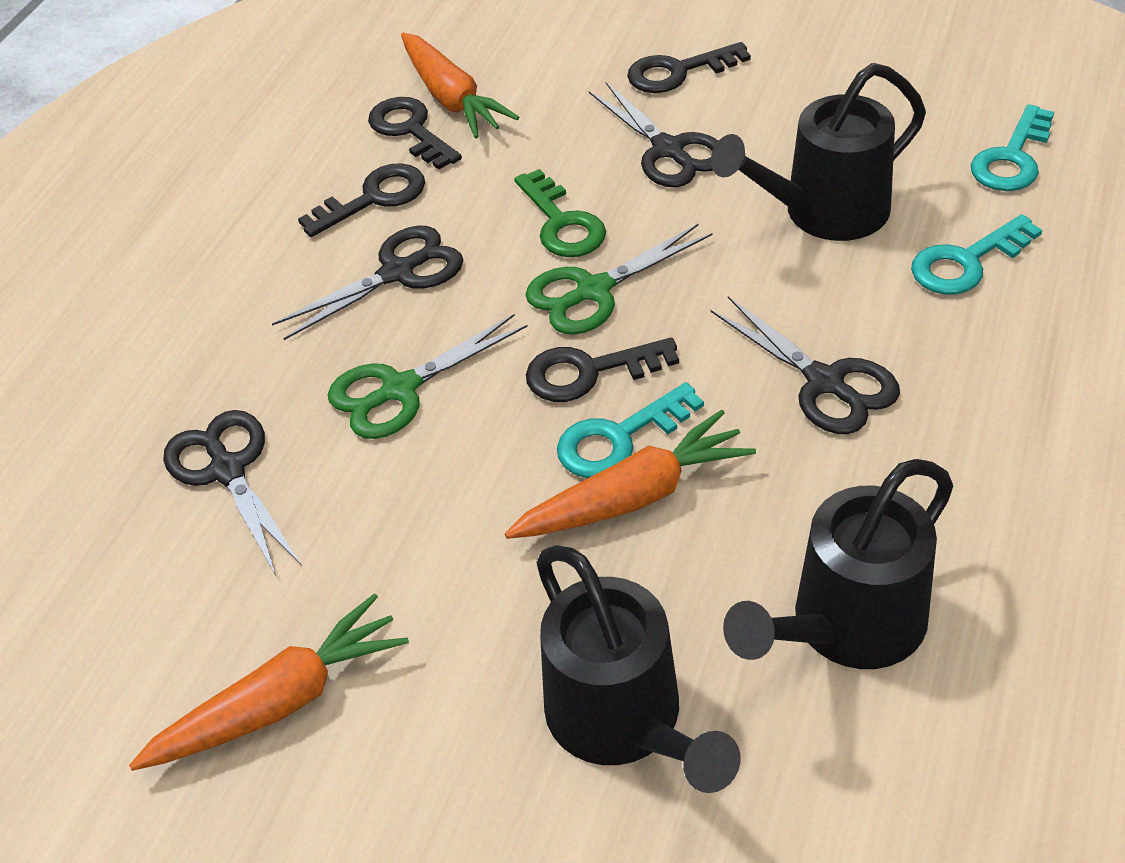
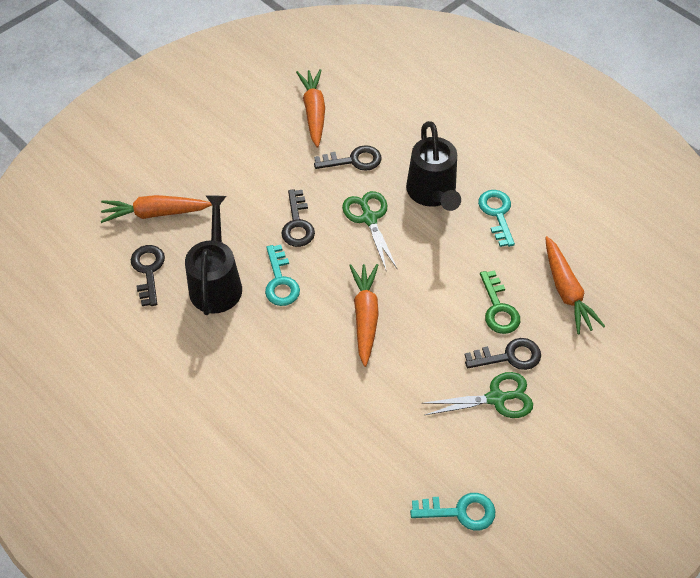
black scissors: 4 -> 0
black watering can: 3 -> 2
orange carrot: 3 -> 4

